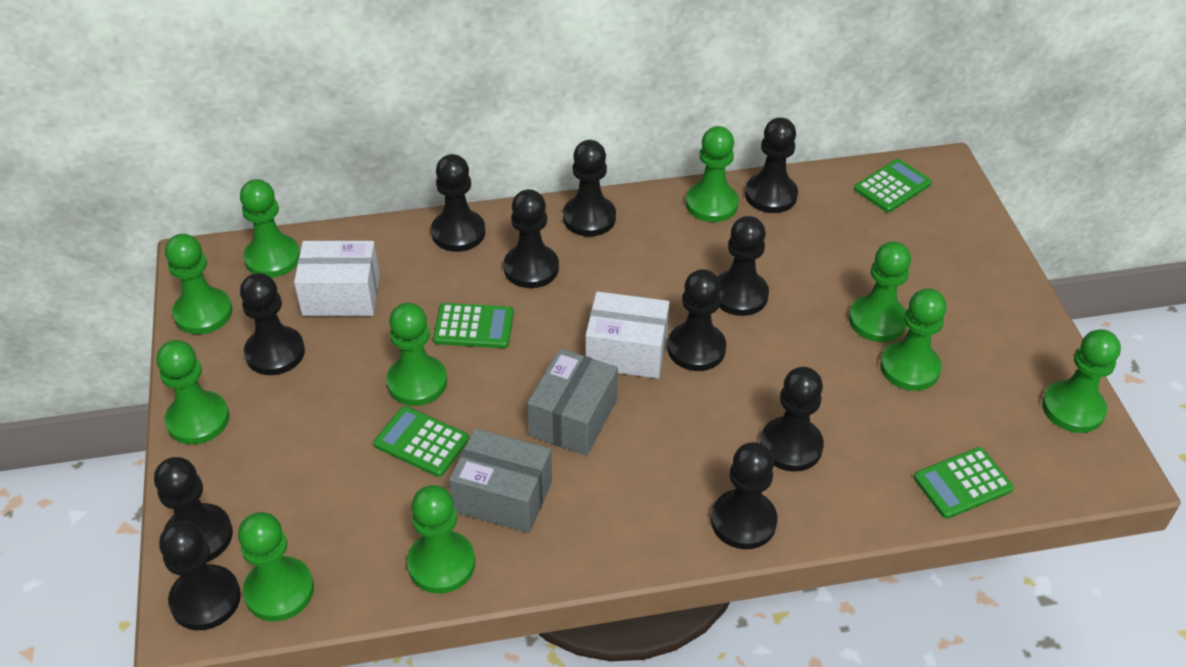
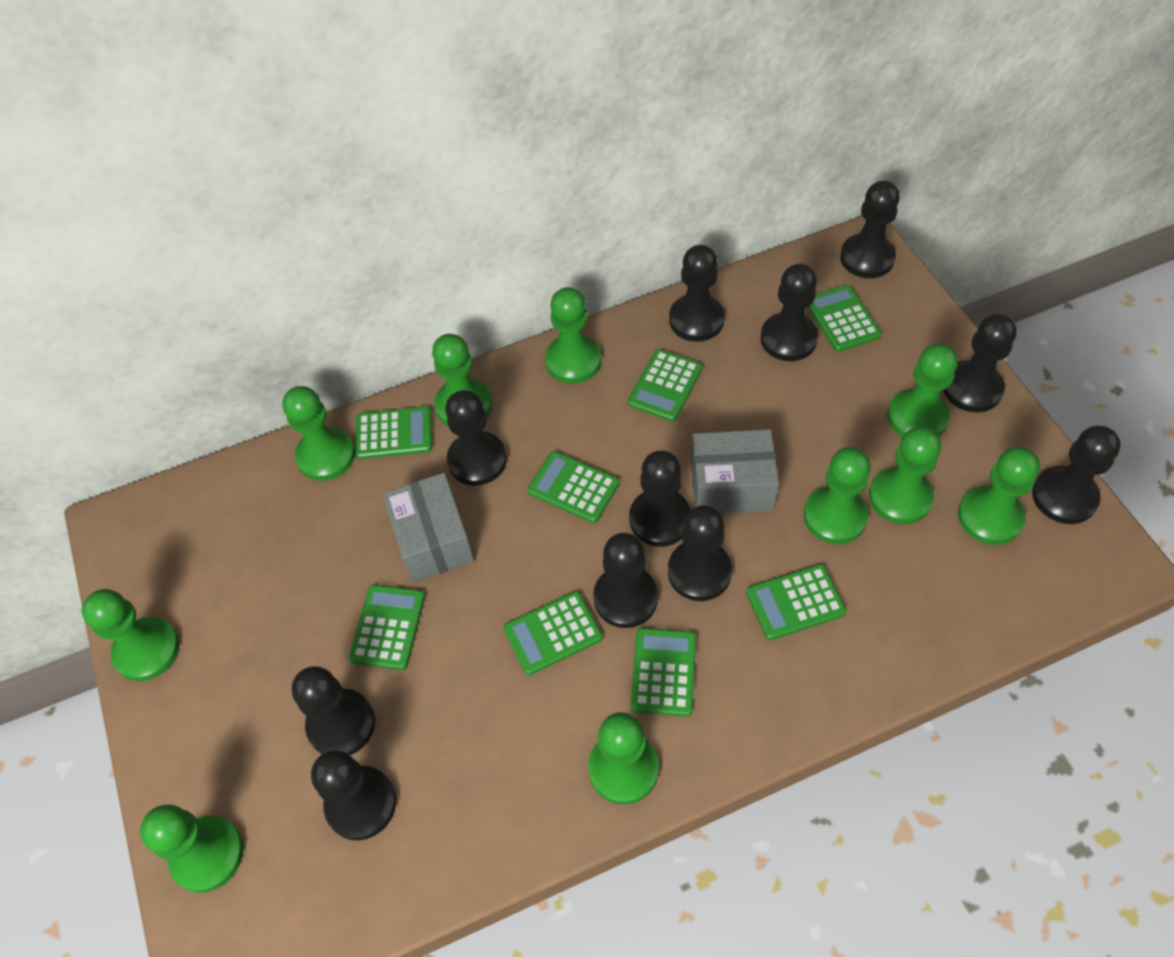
green calculator: 4 -> 8
white box: 2 -> 0

